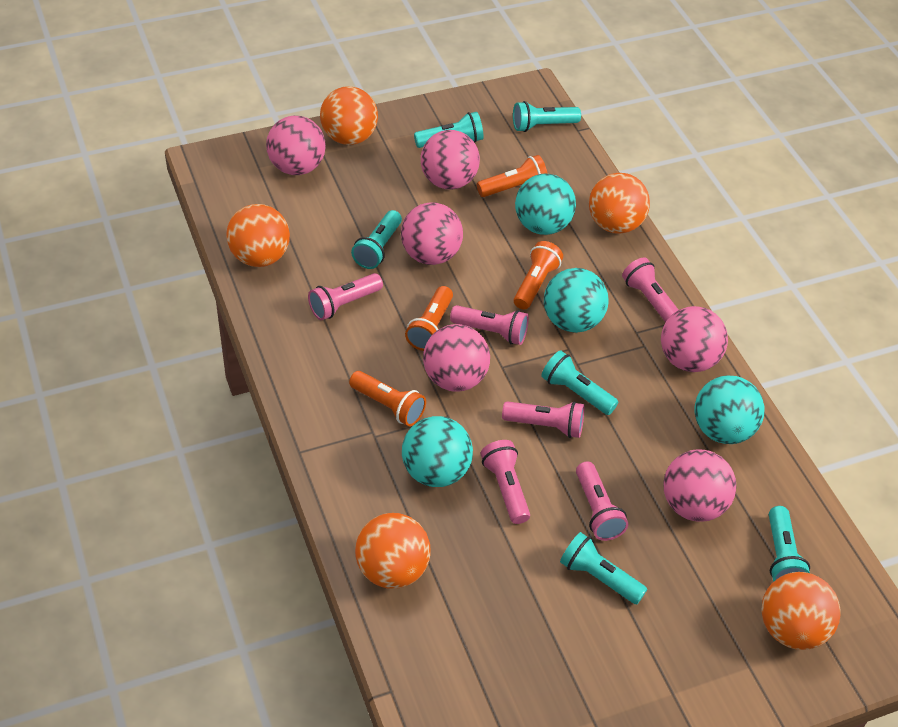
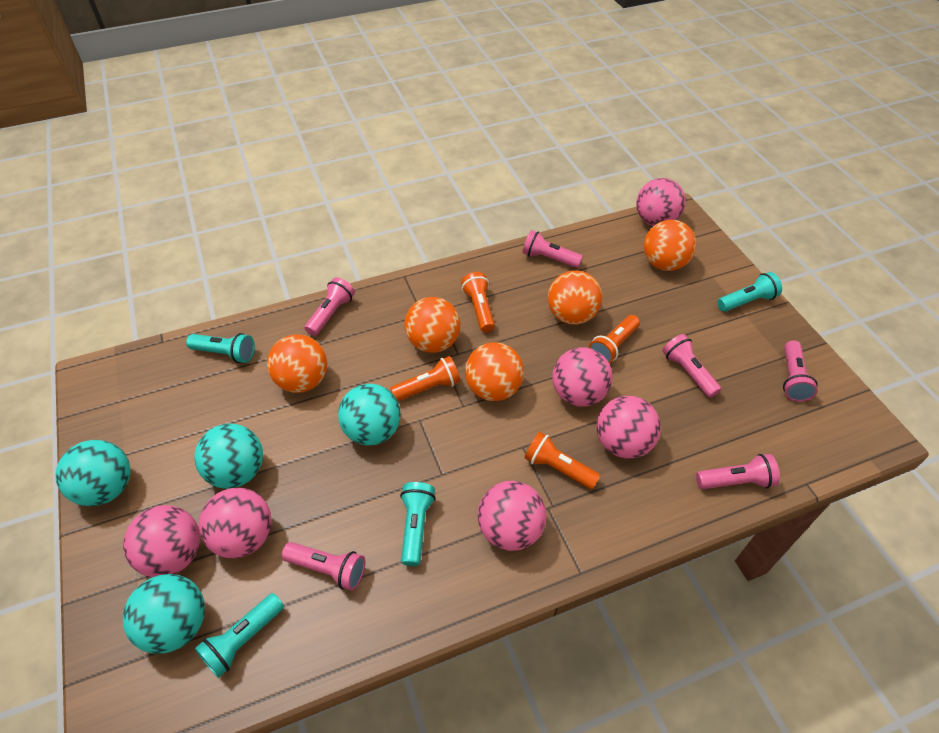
turquoise flashlight: 6 -> 4

